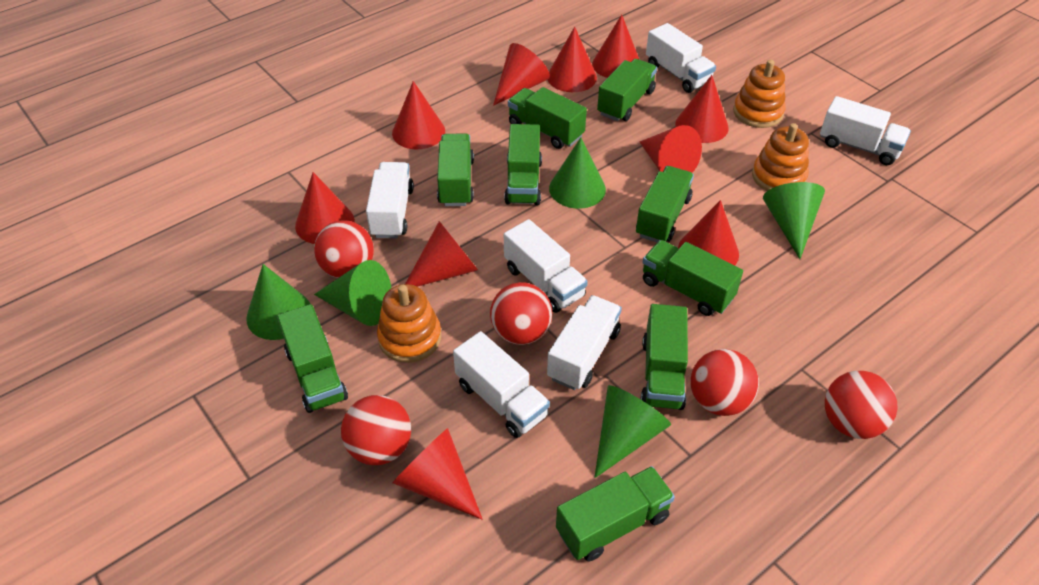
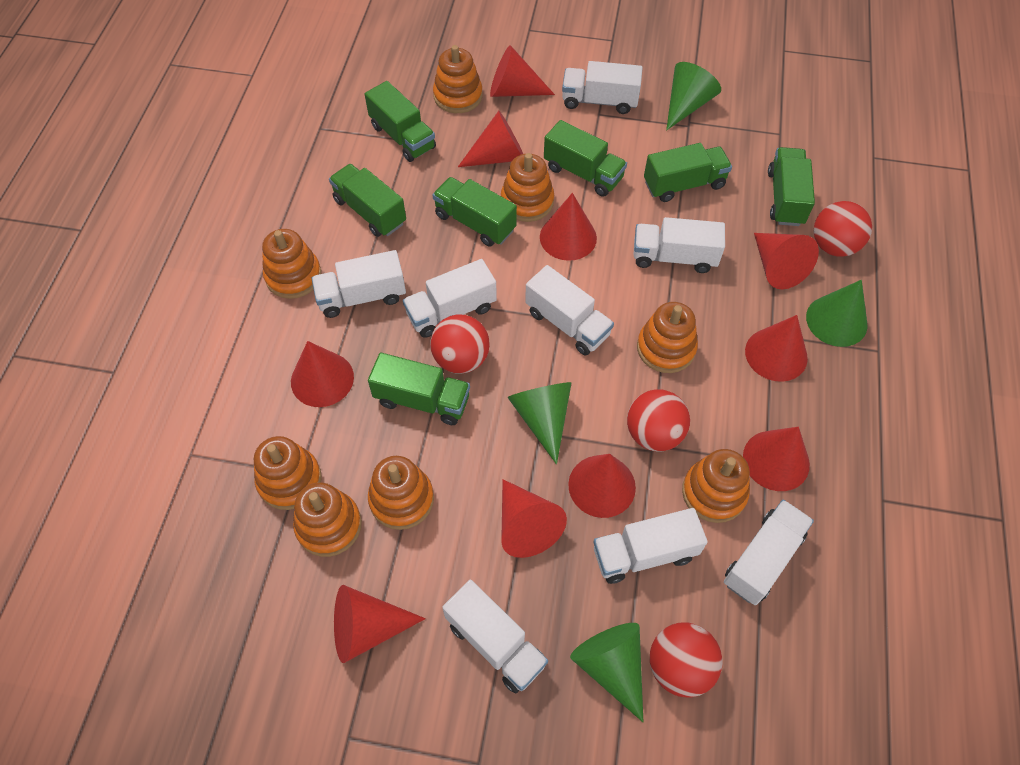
green cone: 5 -> 4
green truck: 9 -> 7
orange stacking toy: 3 -> 8
red ball: 5 -> 4
white truck: 6 -> 8

